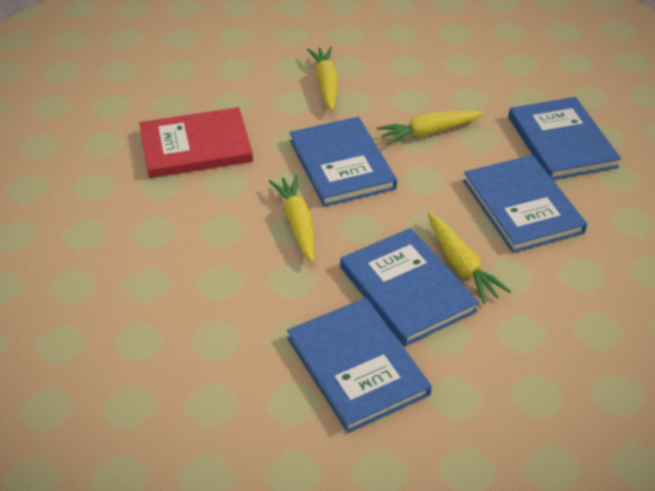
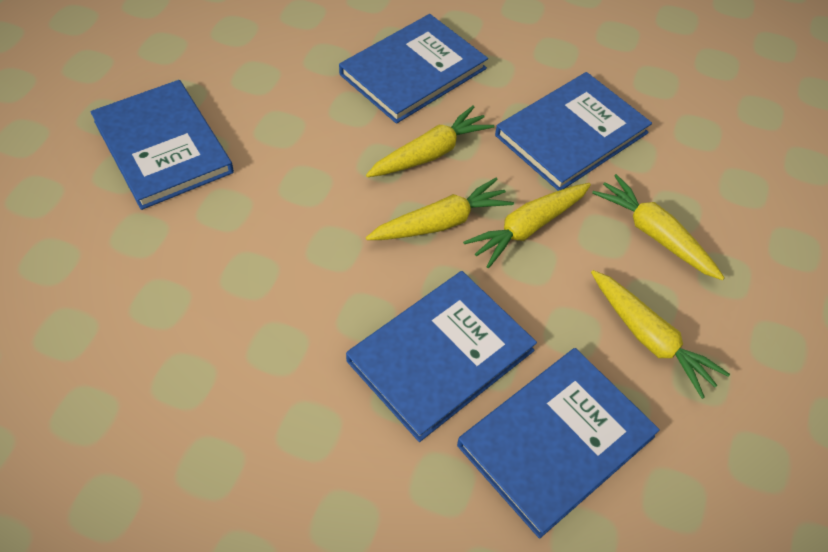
red book: 1 -> 0
yellow carrot: 4 -> 5

